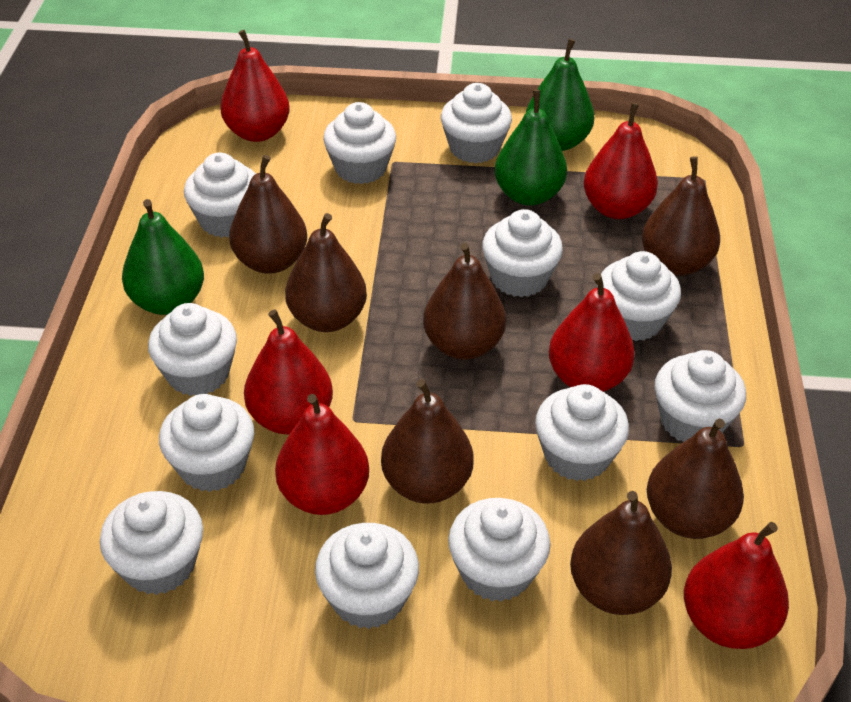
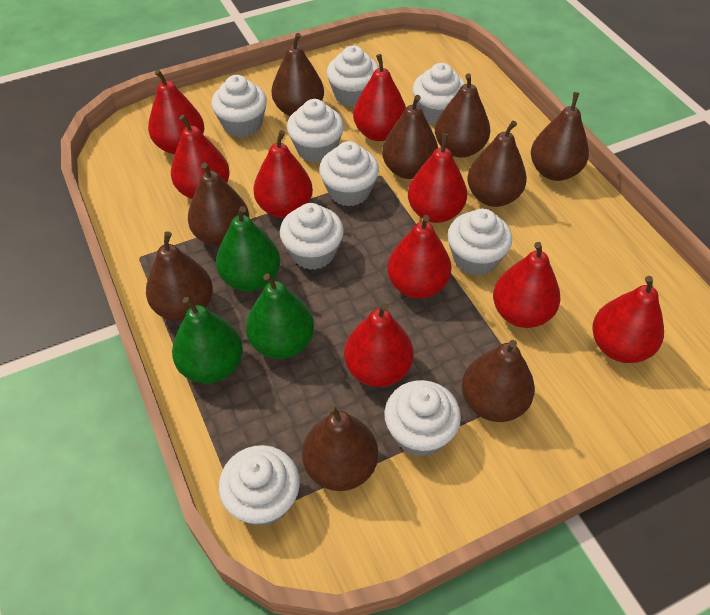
brown pear: 7 -> 9
red pear: 6 -> 9
white cupcake: 12 -> 9

